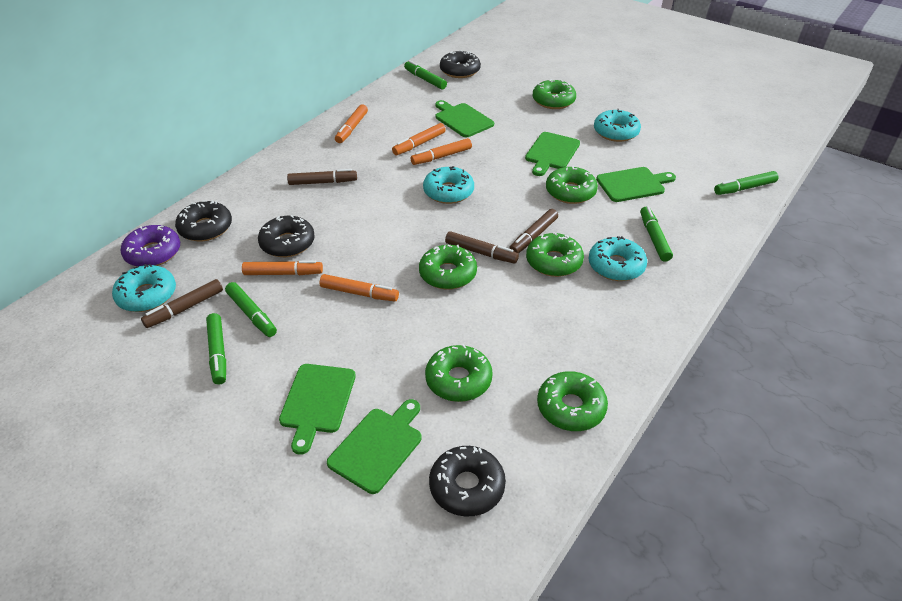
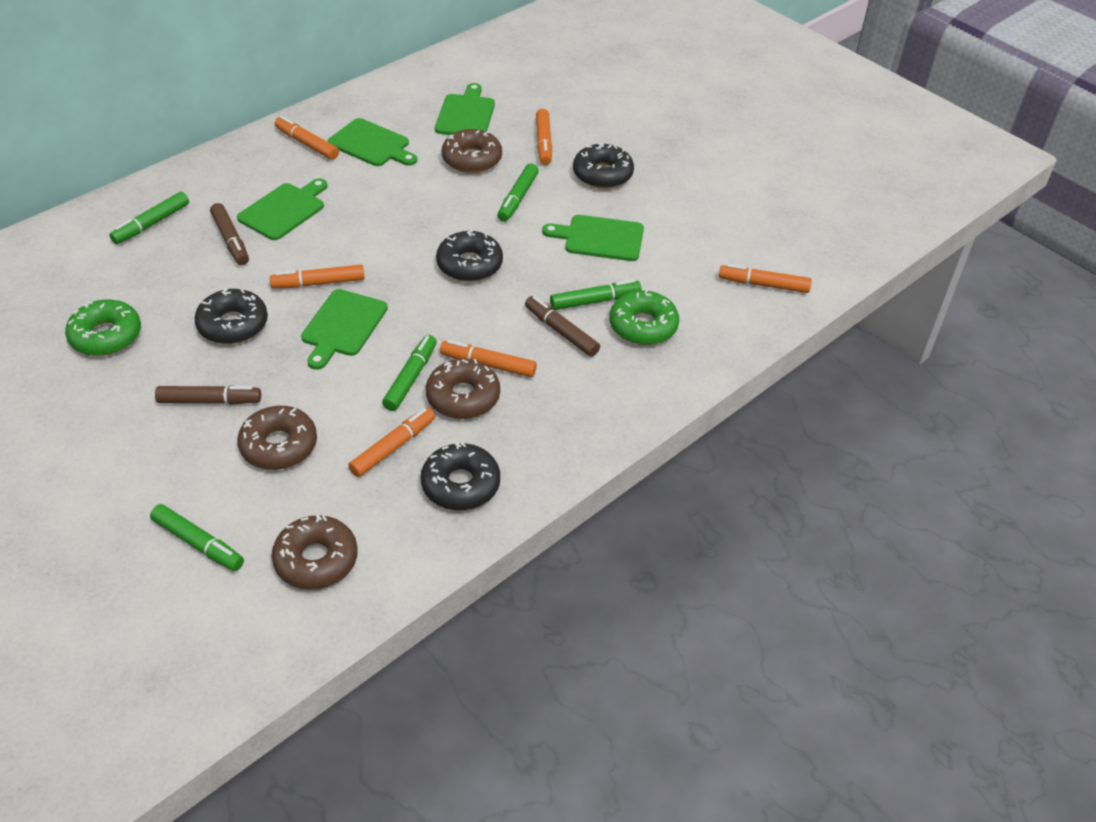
brown donut: 0 -> 4
brown marker: 4 -> 3
green donut: 6 -> 2
orange marker: 5 -> 6
purple donut: 1 -> 0
turquoise donut: 4 -> 0

